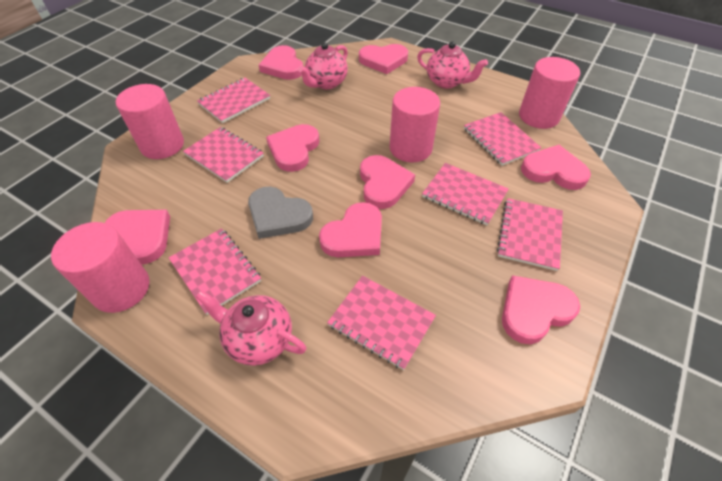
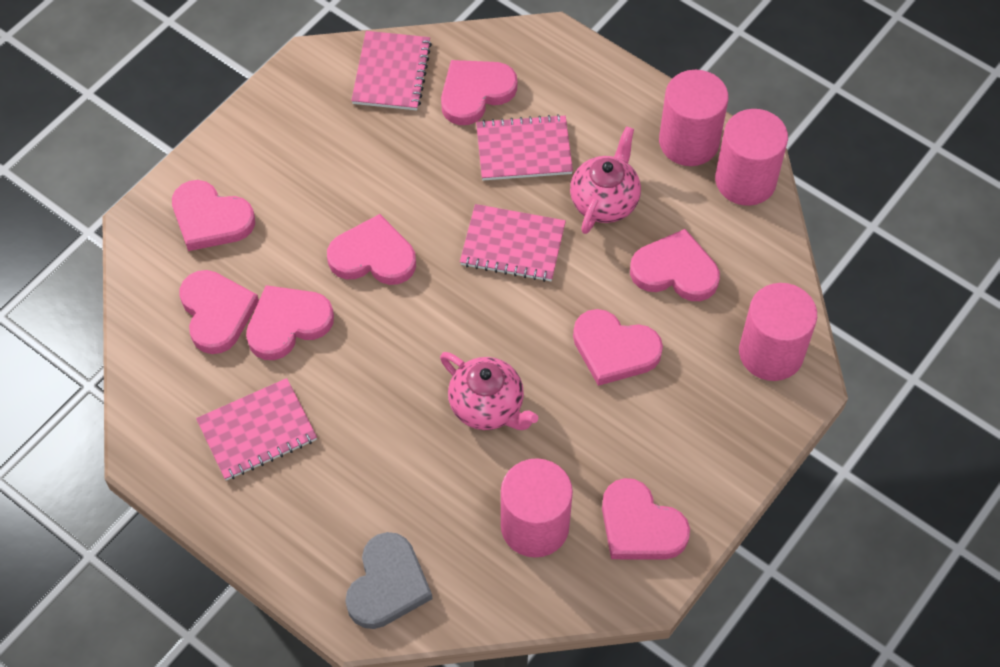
pink notebook: 7 -> 4
pink teapot: 3 -> 2

